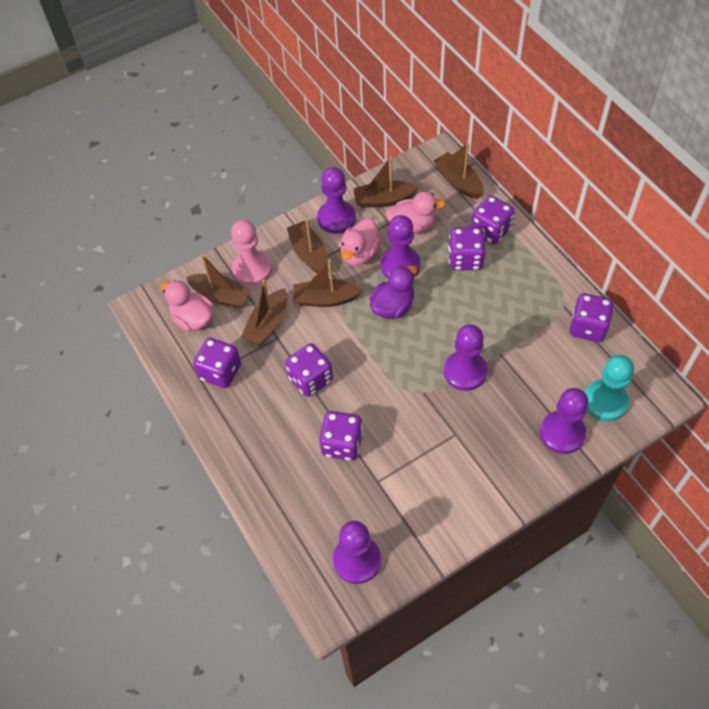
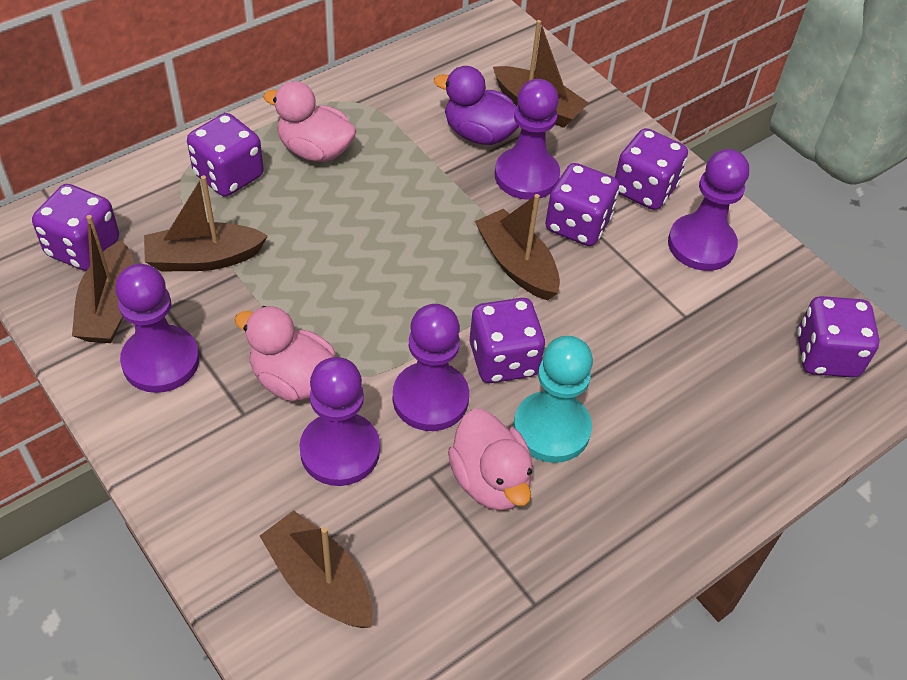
brown boat: 6 -> 5
pink pawn: 1 -> 0

